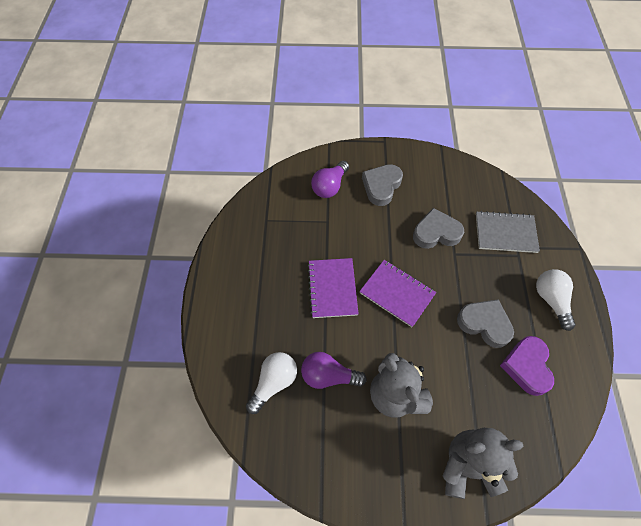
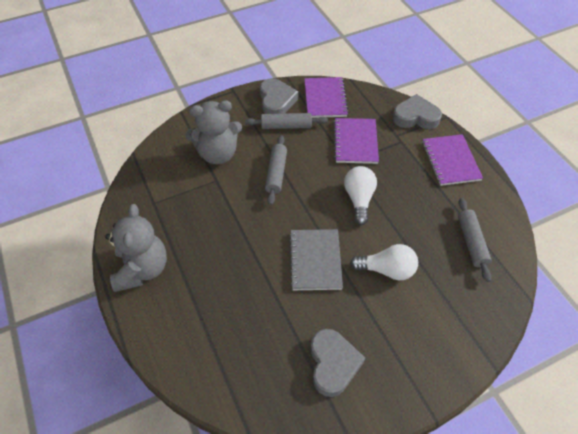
grey rolling pin: 0 -> 3
purple heart: 1 -> 0
purple light bulb: 2 -> 0
purple notebook: 2 -> 3

